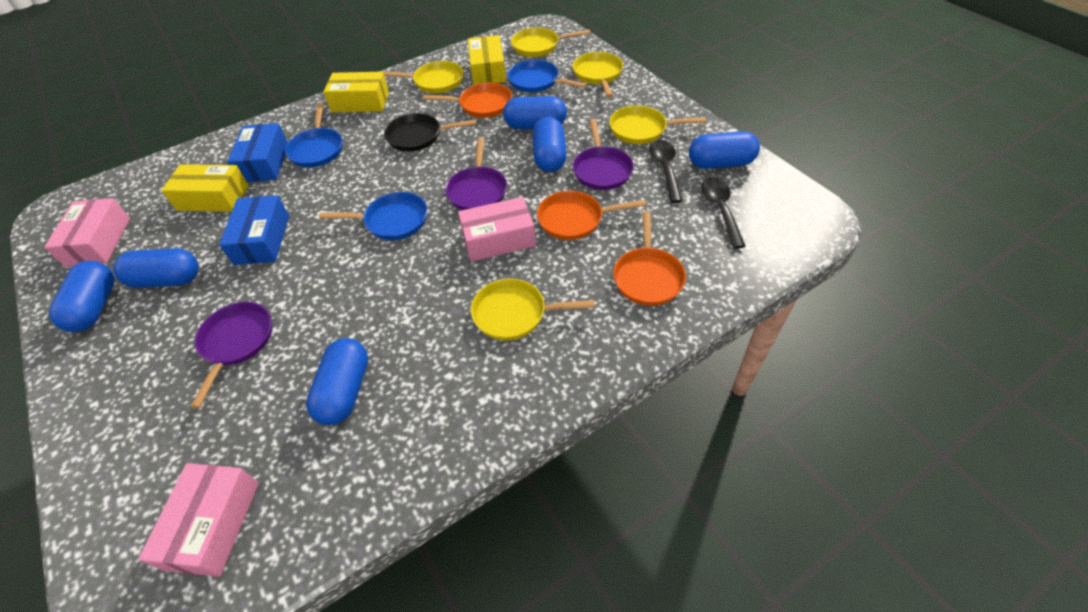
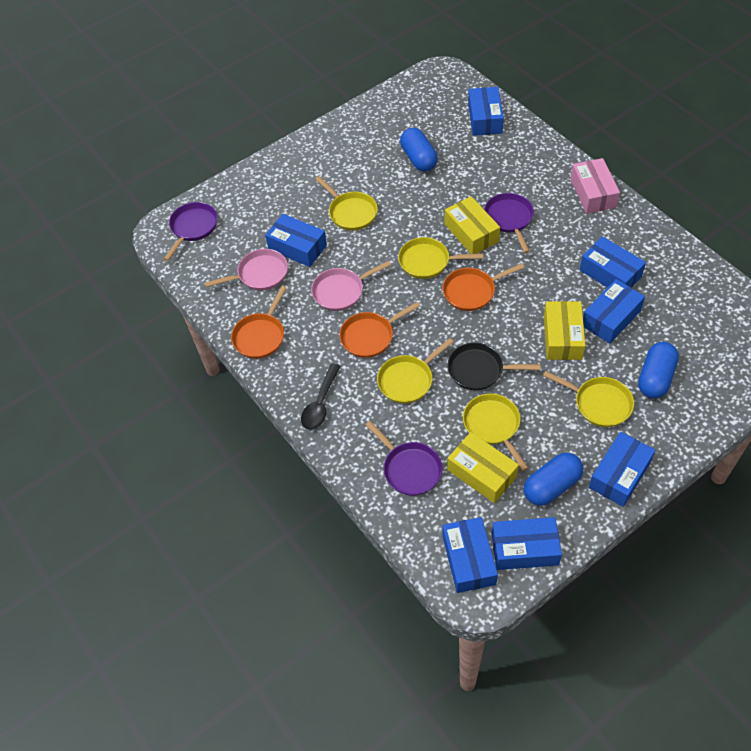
black spoon: 2 -> 1
blue box: 2 -> 7
blue capsule: 6 -> 3
blue pan: 3 -> 0
pink box: 3 -> 1
pink pan: 0 -> 2

